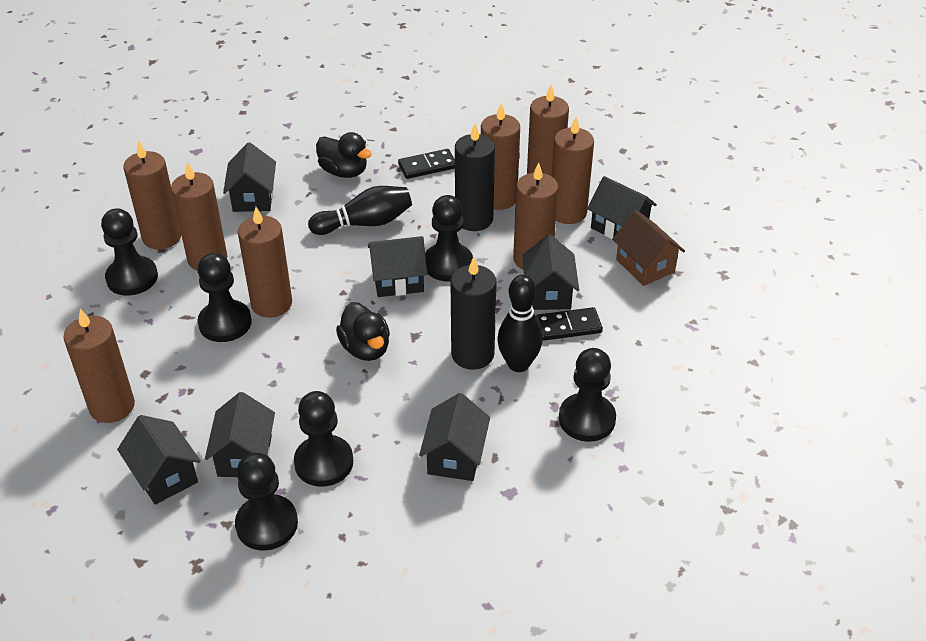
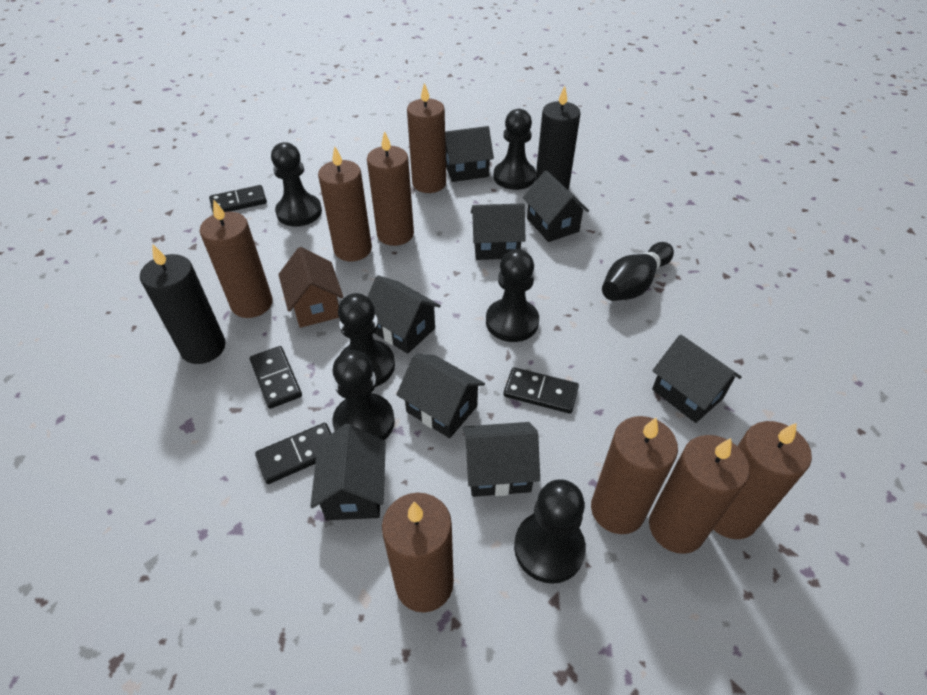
black bowling pin: 2 -> 1
black domino: 2 -> 4
black duck: 2 -> 0
black house: 7 -> 8

